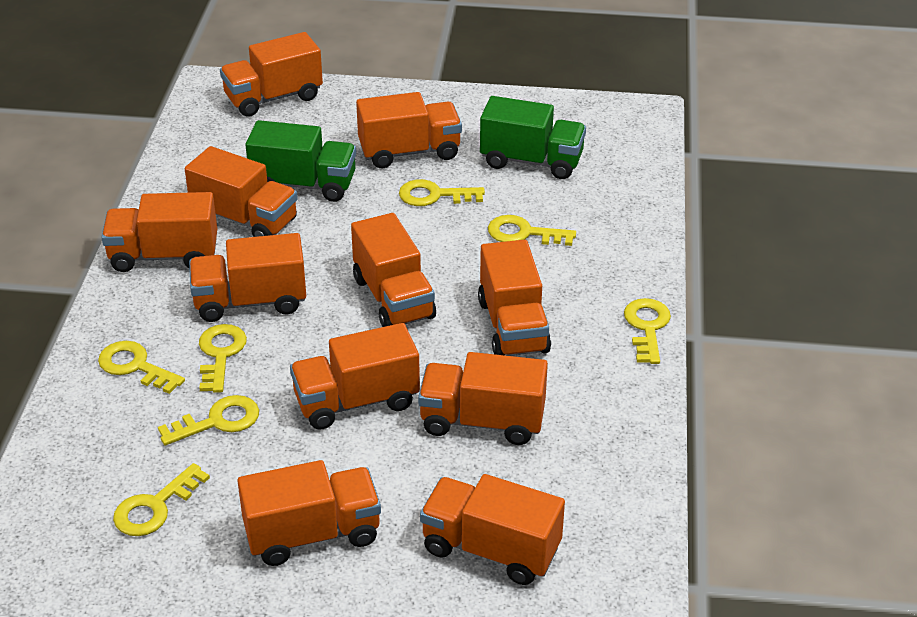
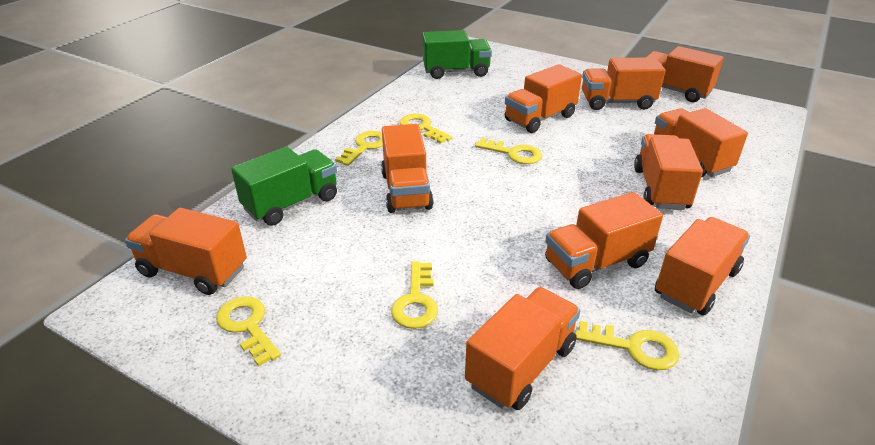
orange truck: 11 -> 10
yellow key: 7 -> 6

